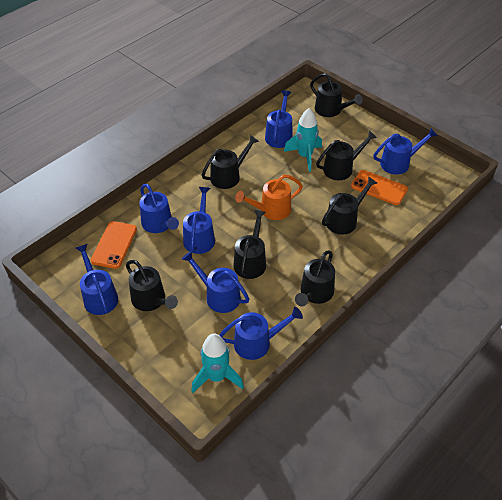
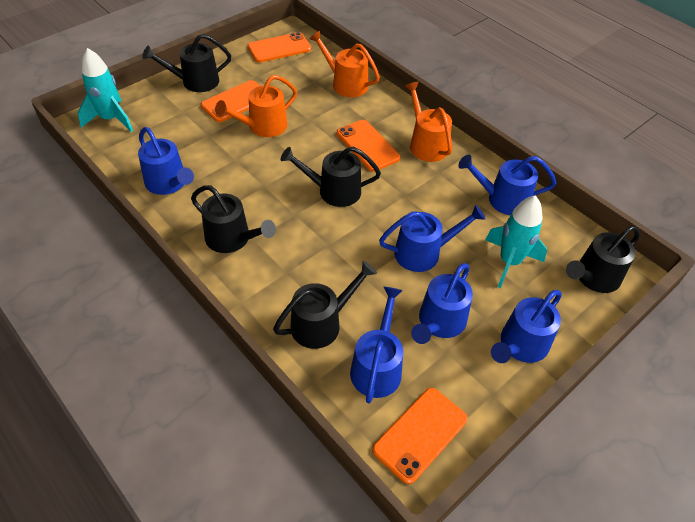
black watering can: 7 -> 5
blue watering can: 7 -> 6
orange phone: 2 -> 4
orange watering can: 1 -> 3

